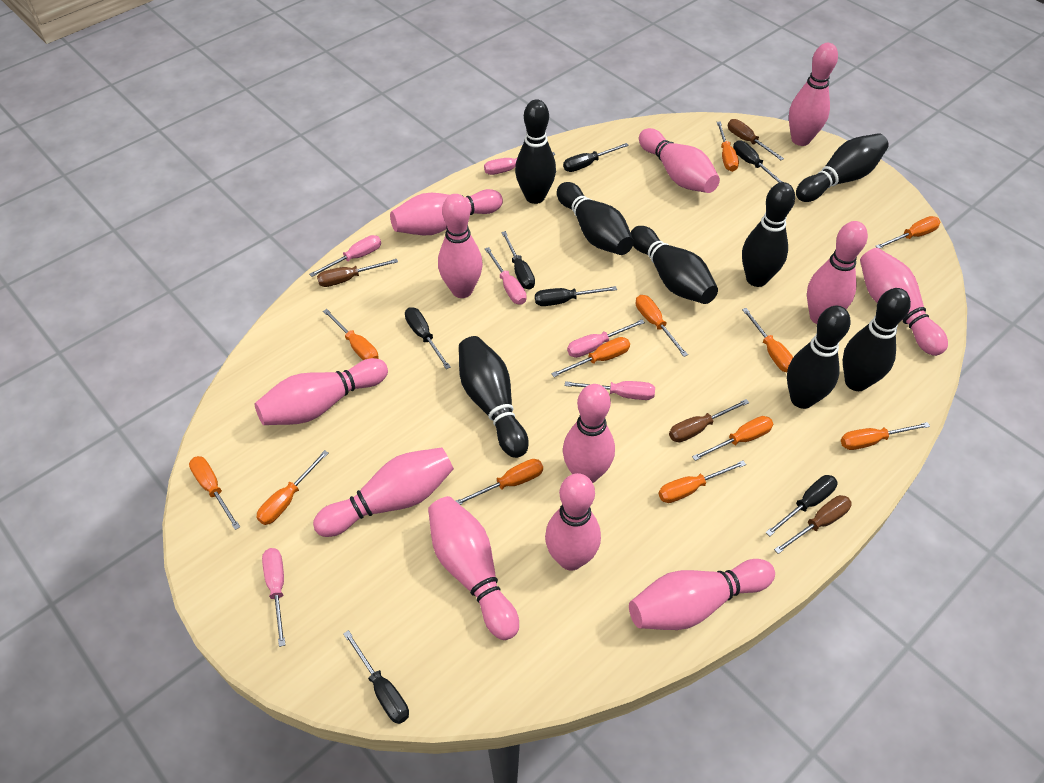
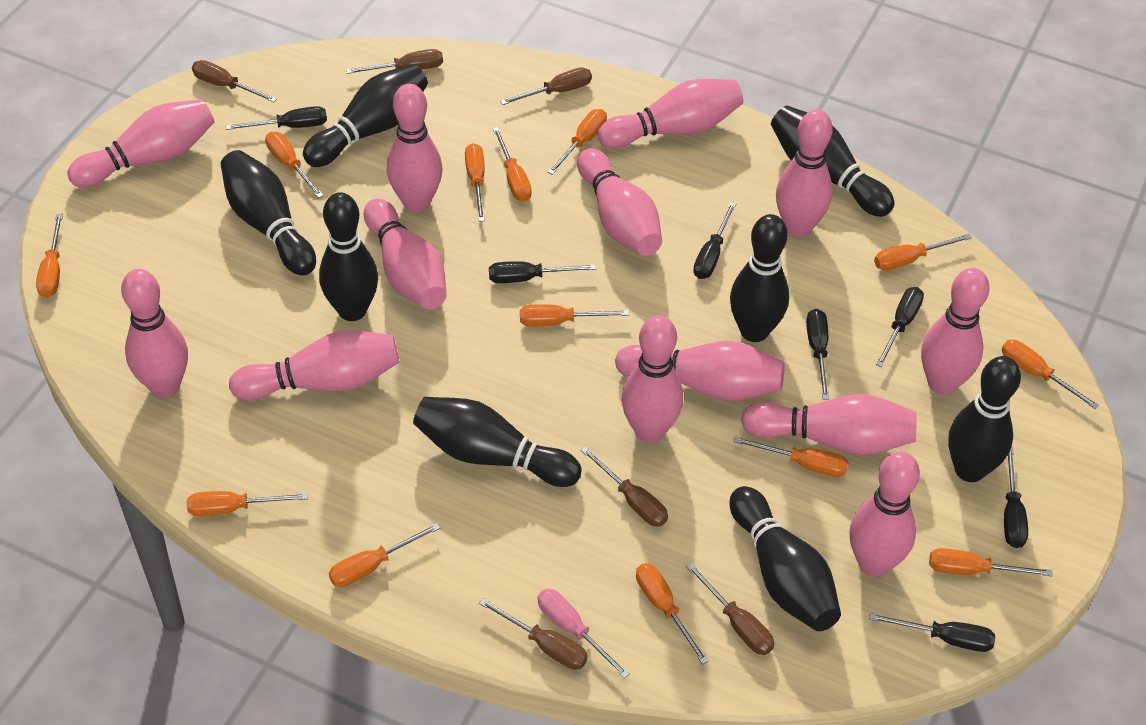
brown screwdriver: 4 -> 6
orange screwdriver: 12 -> 13
pink bowling pin: 12 -> 13
pink screwdriver: 6 -> 1

